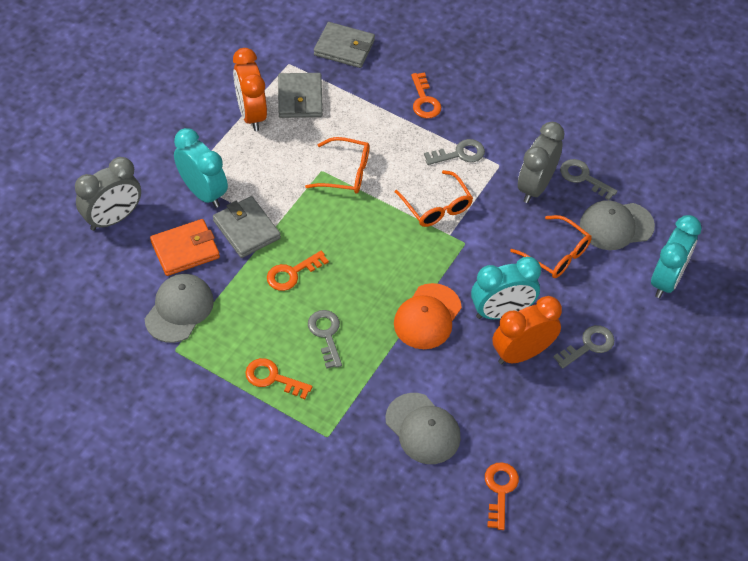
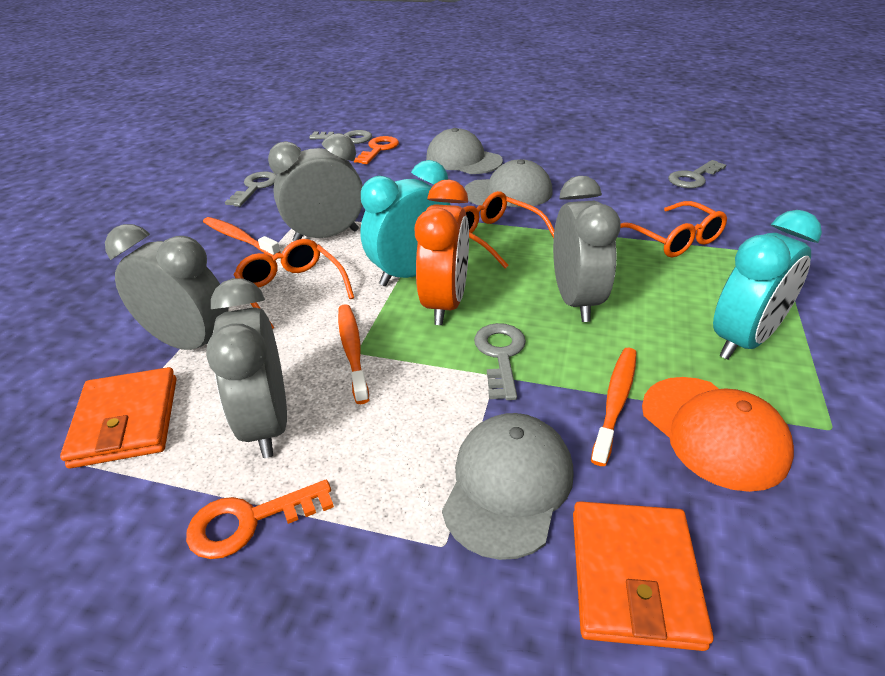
grey clock: 2 -> 4
grey wallet: 3 -> 0
orange clock: 2 -> 1
orange key: 4 -> 2
orange toothbrush: 0 -> 3
orange wallet: 1 -> 2
turquoise clock: 3 -> 2

